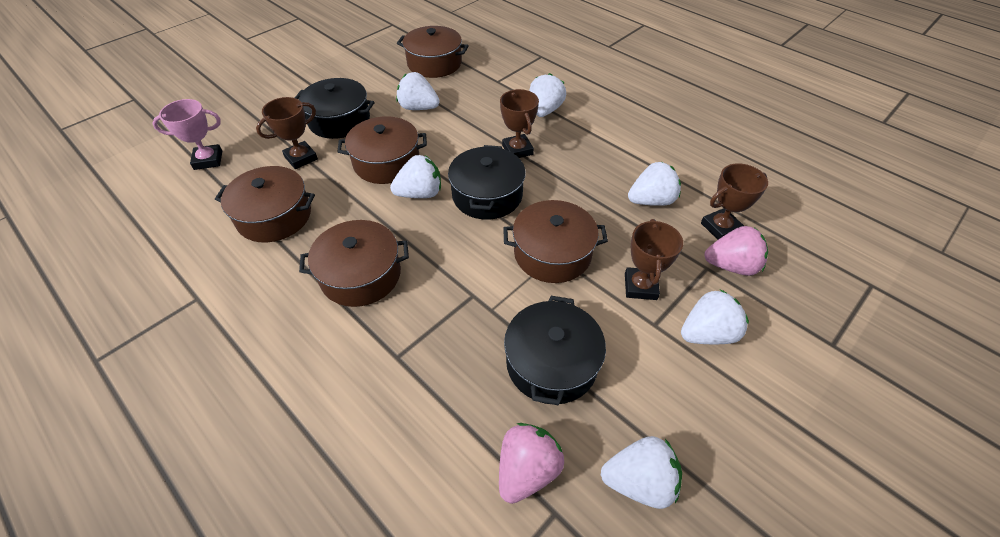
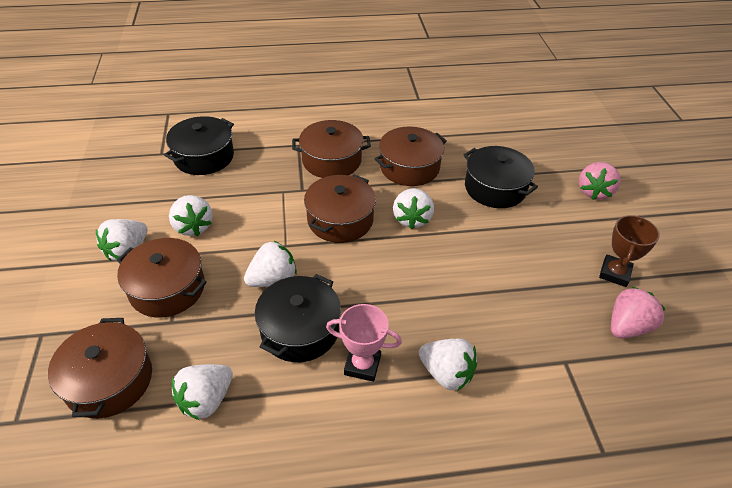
brown trophy: 4 -> 1

